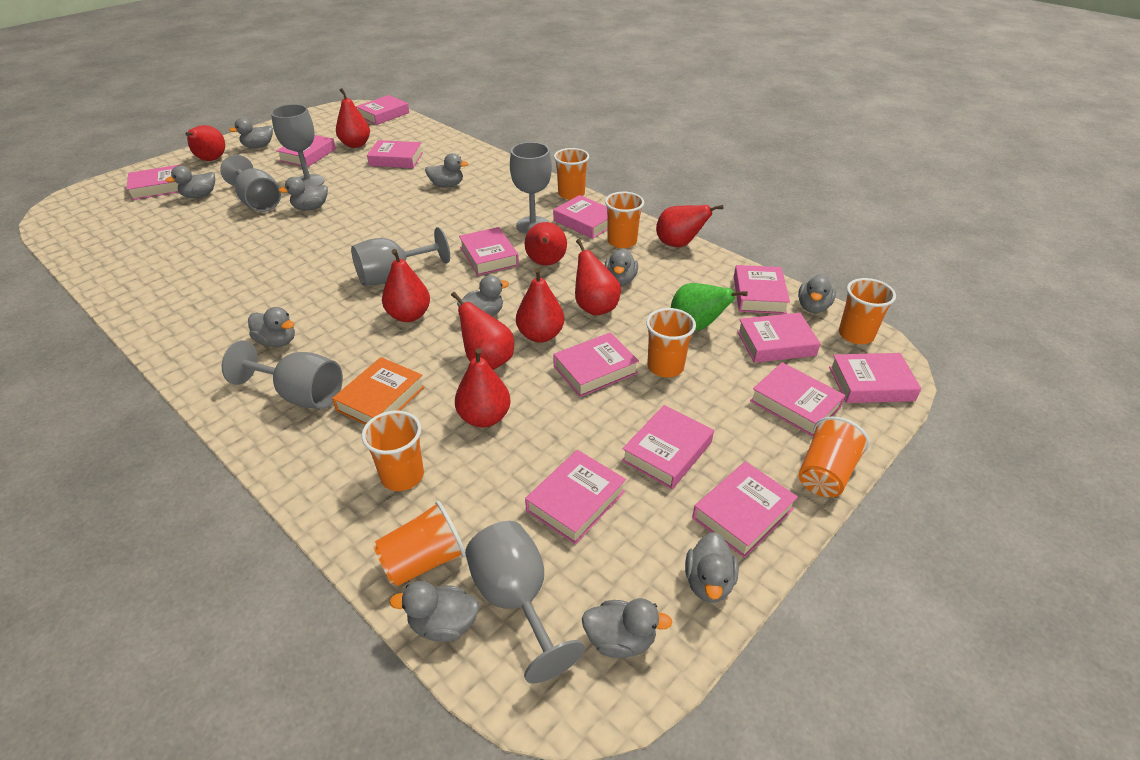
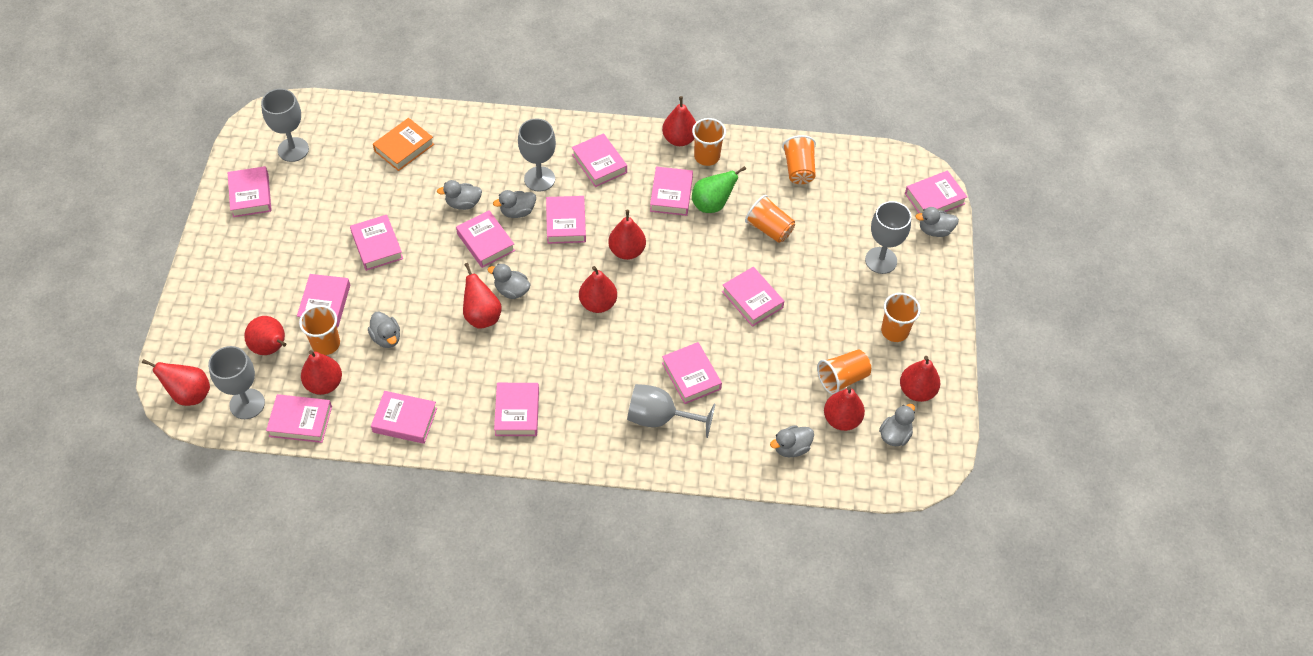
grey duck: 11 -> 7
grey goblet: 6 -> 5
orange cup: 7 -> 6
pink book: 14 -> 13

